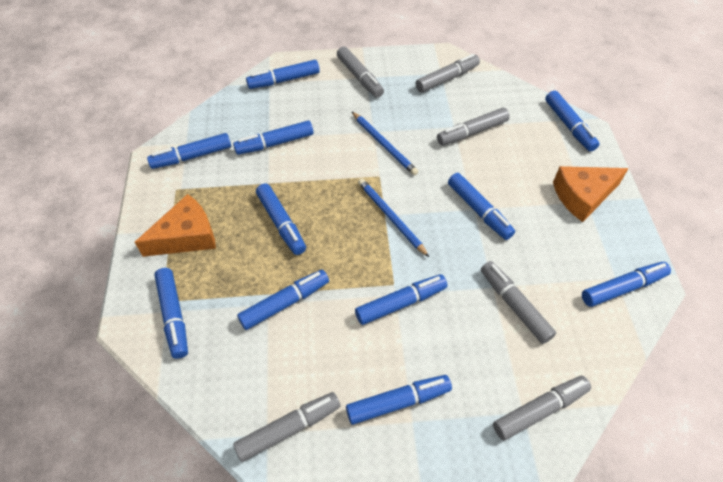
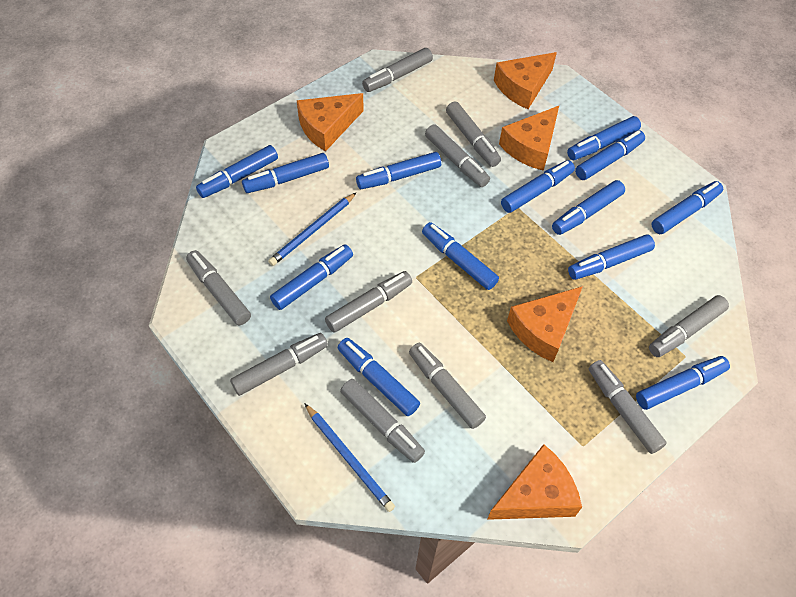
blue marker: 11 -> 13
grey marker: 6 -> 10
orange cheese: 2 -> 5

